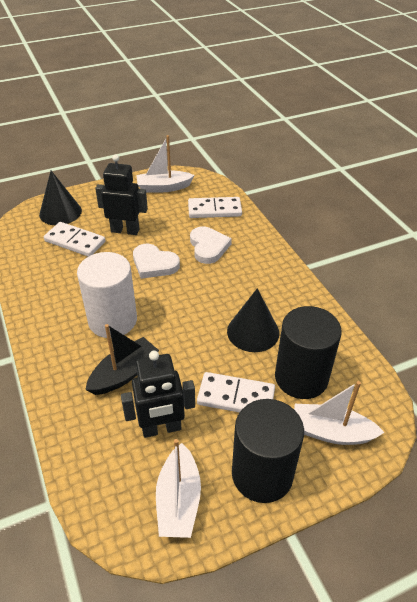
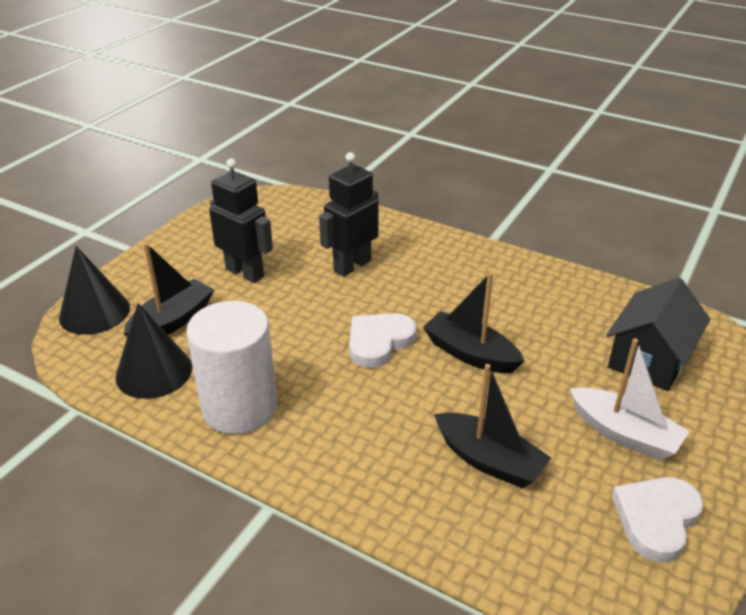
black boat: 1 -> 3
black cylinder: 2 -> 0
black house: 0 -> 1
white boat: 3 -> 1
white domino: 3 -> 0

